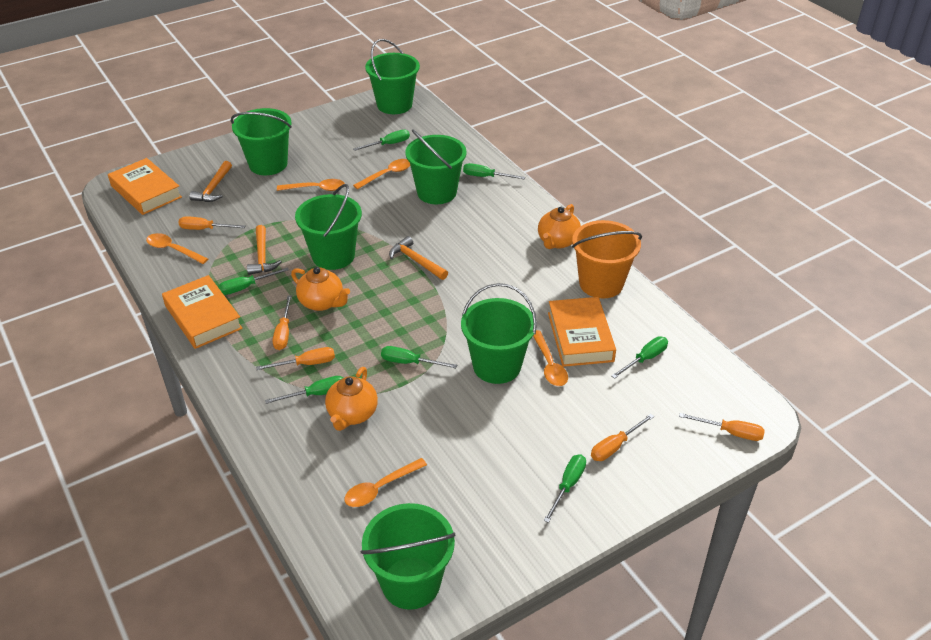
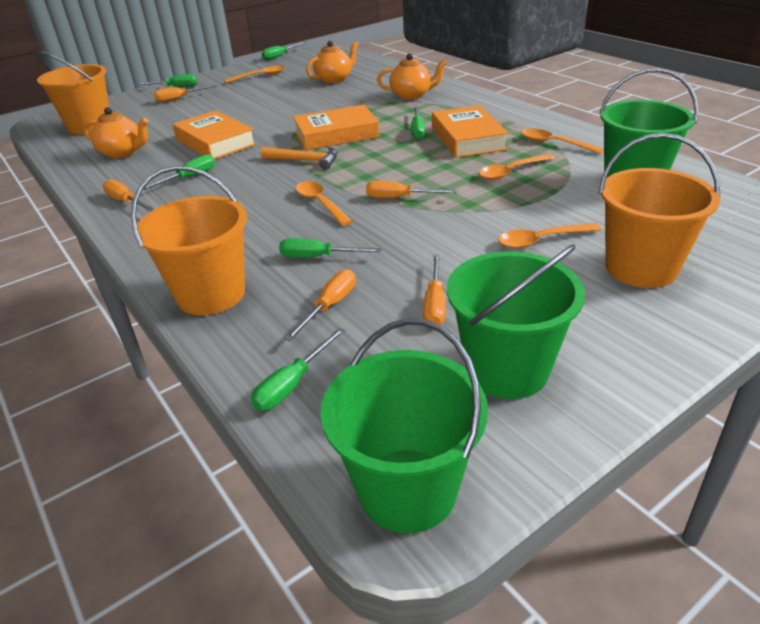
green bucket: 6 -> 3
green screwdriver: 7 -> 6
orange bucket: 1 -> 3
orange hammer: 3 -> 1

